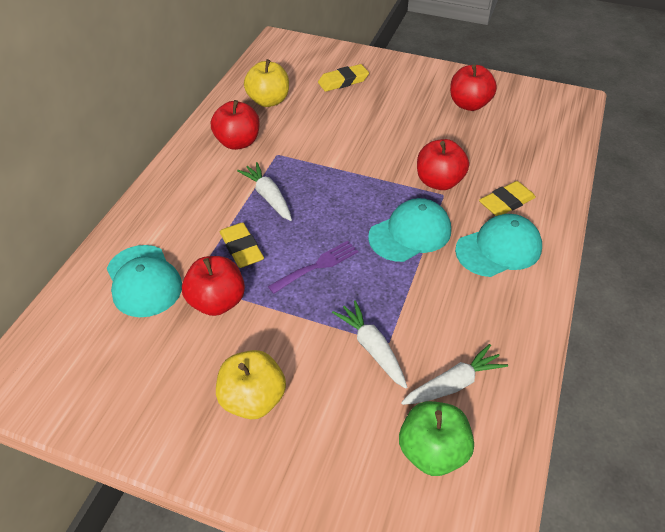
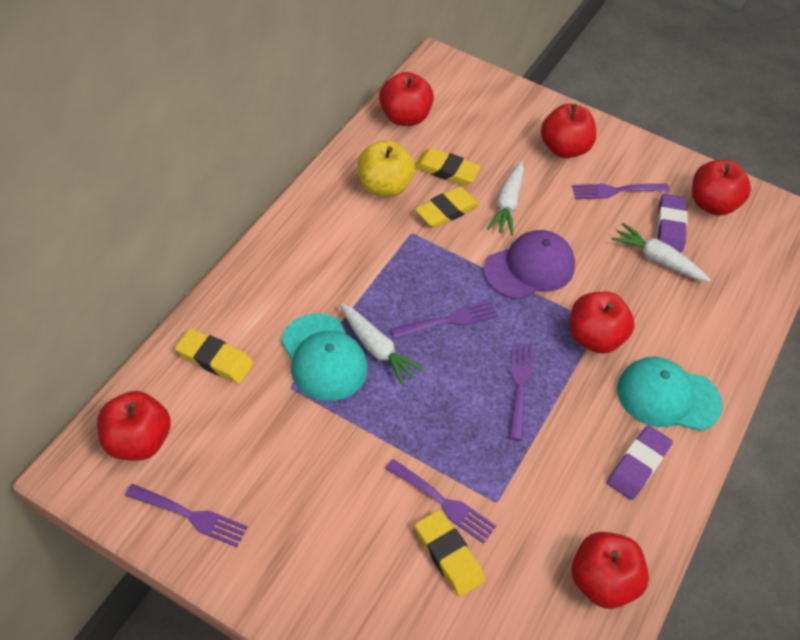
green apple: 1 -> 0
purple cap: 0 -> 1
purple eraser: 0 -> 2
purple fork: 1 -> 5
red apple: 4 -> 6
turquoise cap: 3 -> 2
yellow apple: 2 -> 1
yellow eraser: 3 -> 4

